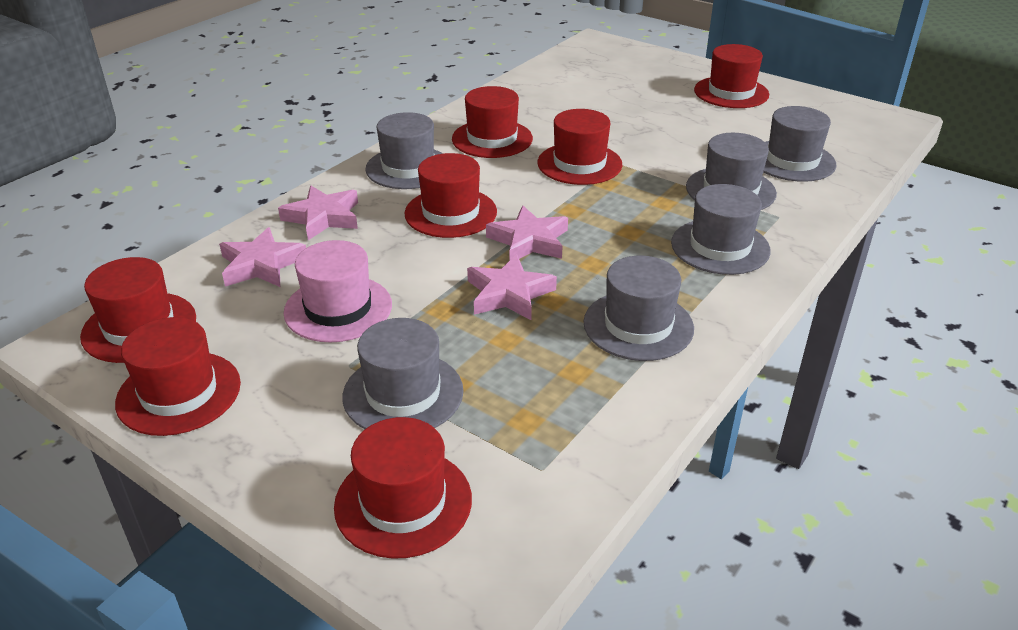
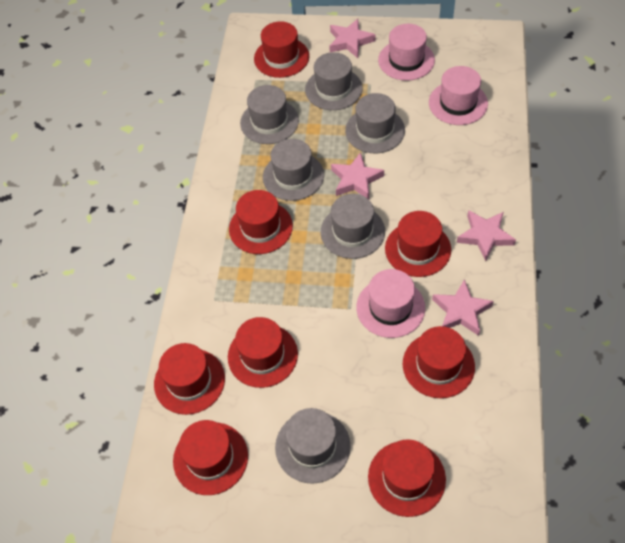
pink hat: 1 -> 3
red hat: 7 -> 8

